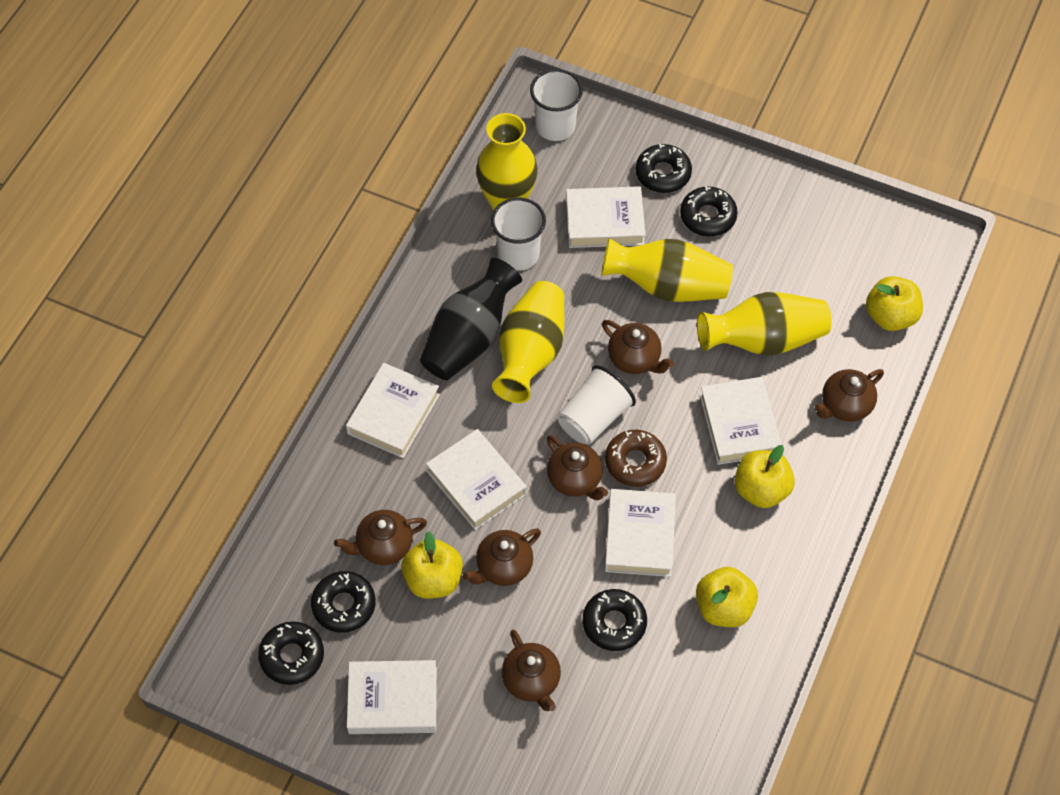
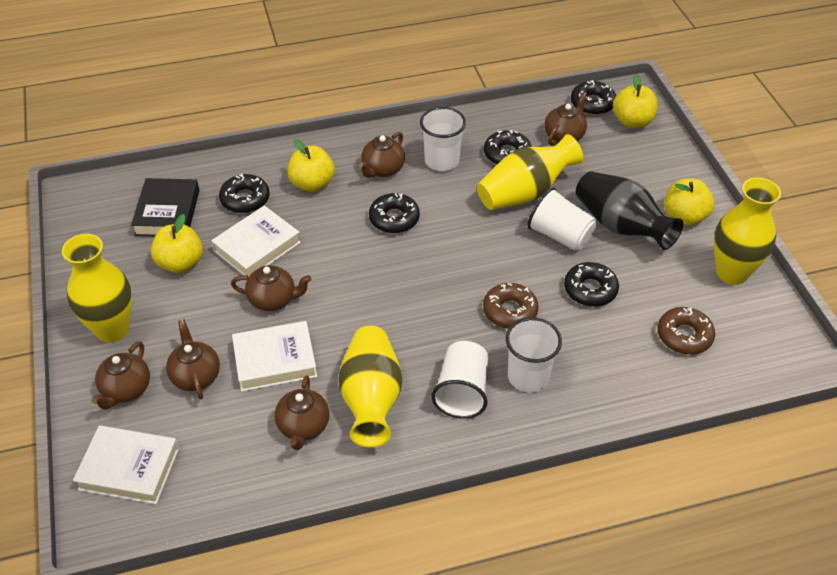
black book: 0 -> 1
brown donut: 1 -> 2
white book: 6 -> 3
white cup: 3 -> 4

